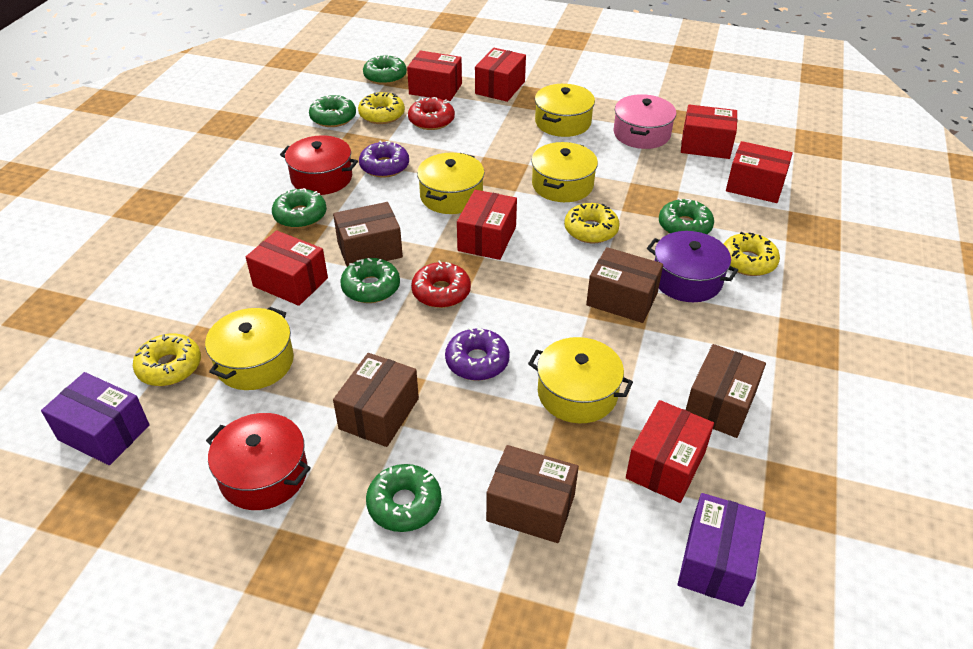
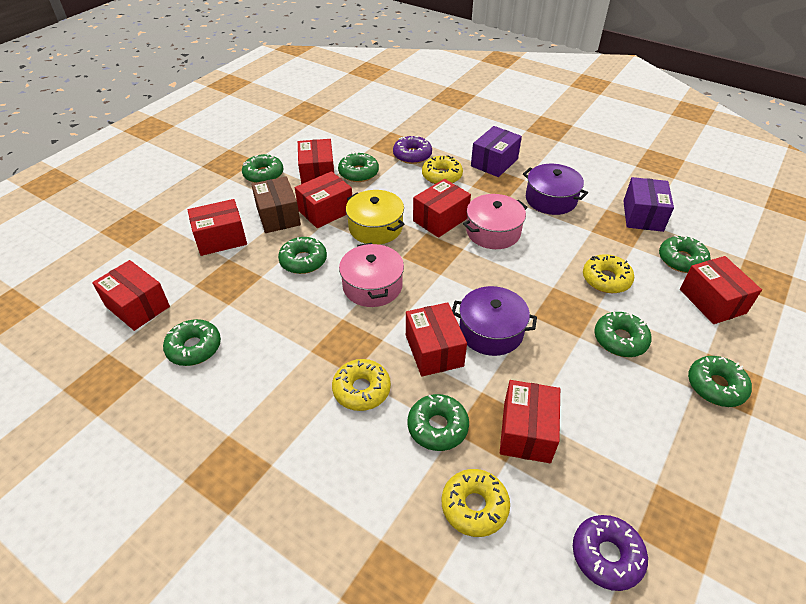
brown box: 5 -> 1
green donut: 6 -> 8
pink pot: 1 -> 2
purple pot: 1 -> 2
red box: 7 -> 8
red donut: 2 -> 0
red pot: 2 -> 0
yellow pot: 5 -> 1

